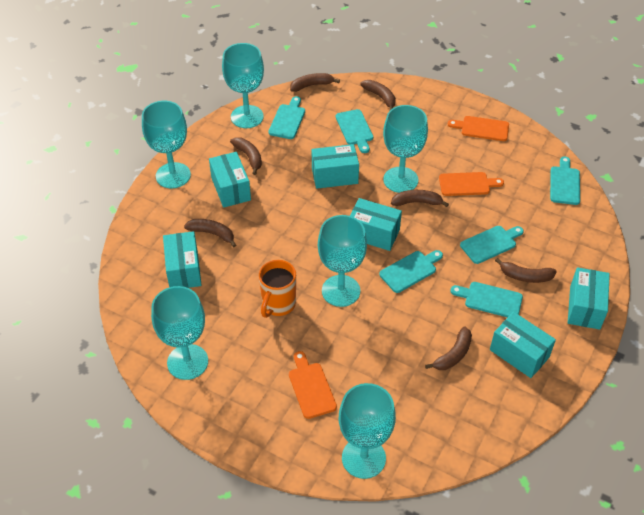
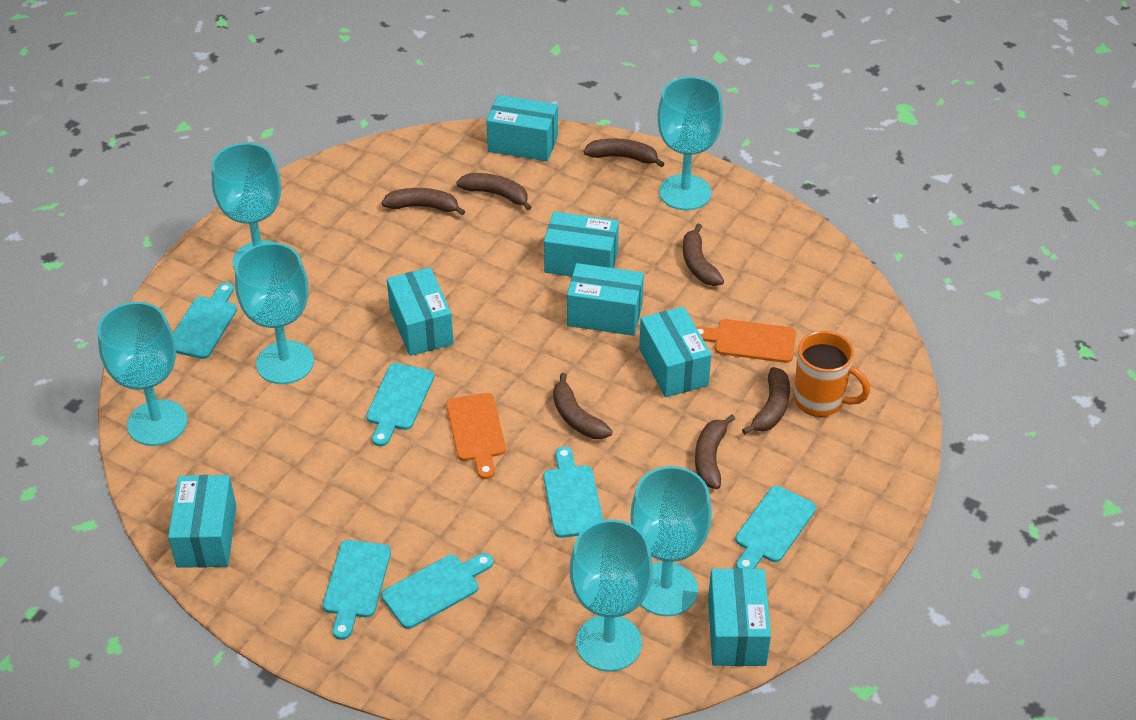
orange cutting board: 3 -> 2
turquoise box: 6 -> 7

